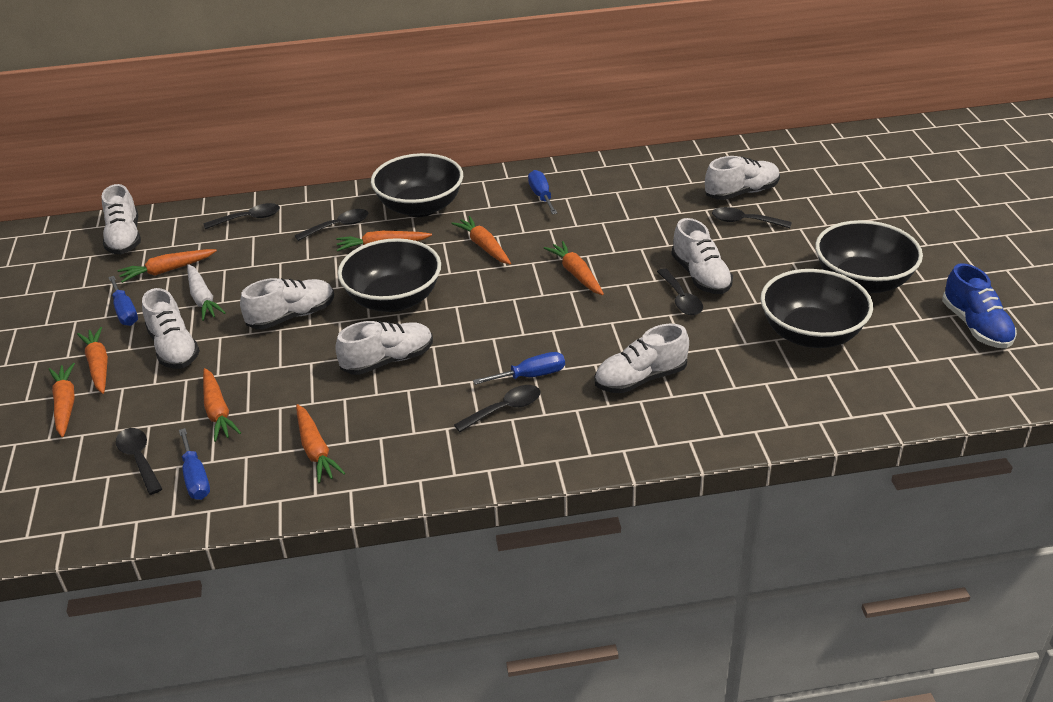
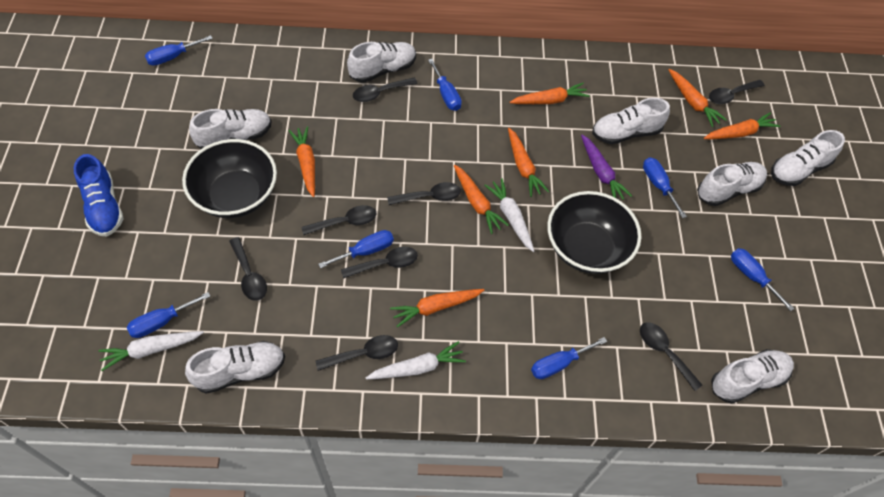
black bowl: 4 -> 2
black spoon: 6 -> 8
blue screwdriver: 4 -> 7
orange carrot: 8 -> 7
purple carrot: 0 -> 1
white carrot: 1 -> 3

